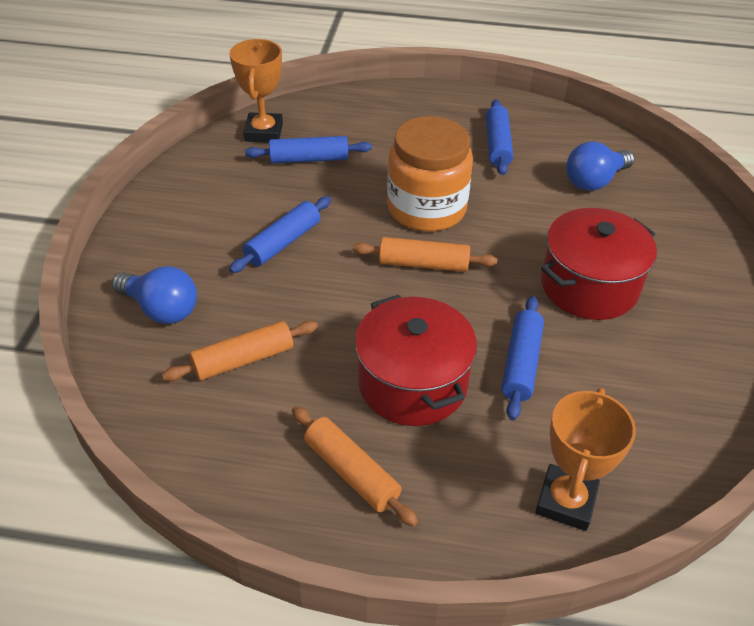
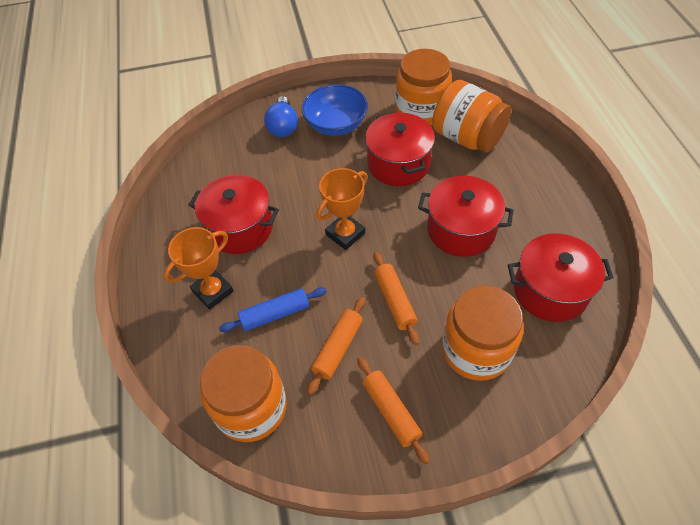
blue bowl: 0 -> 1
blue light bulb: 2 -> 1
blue rolling pin: 4 -> 1
orange jar: 1 -> 4
red pot: 2 -> 4

